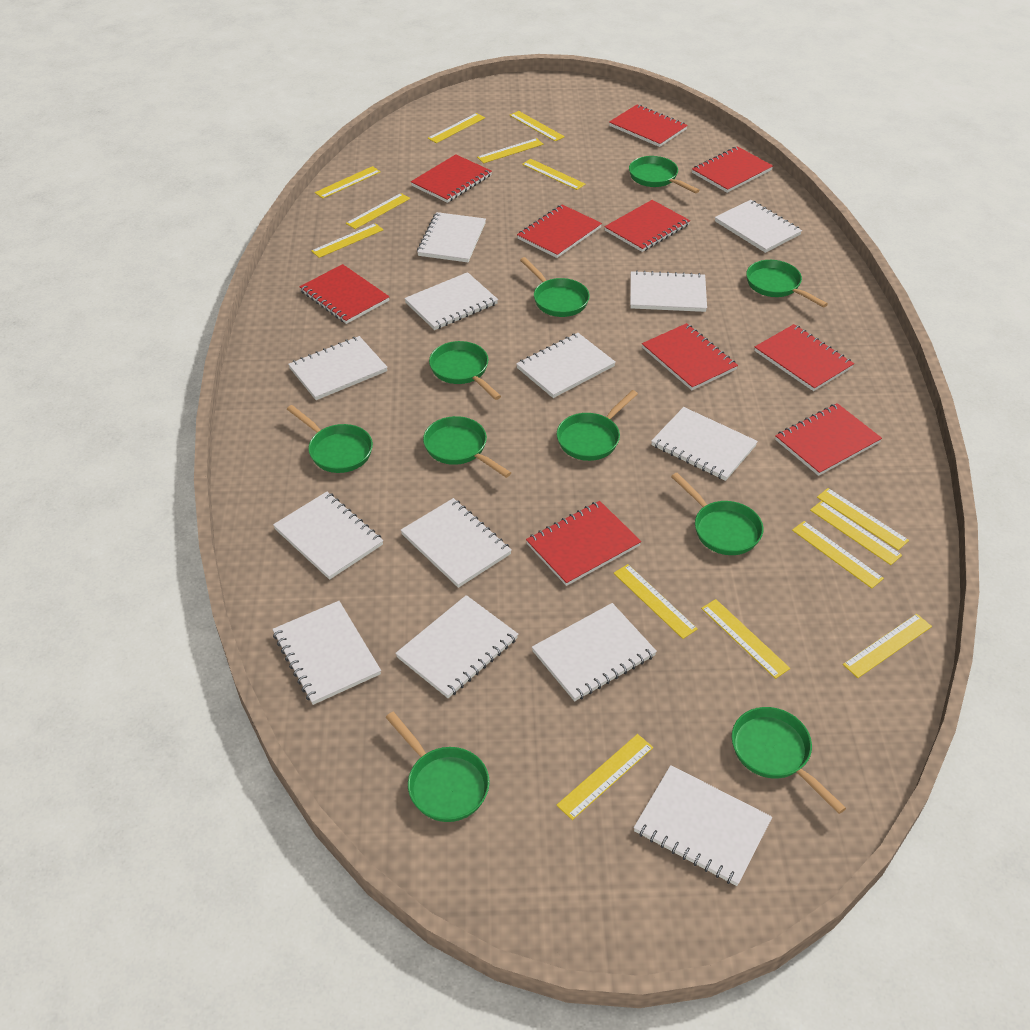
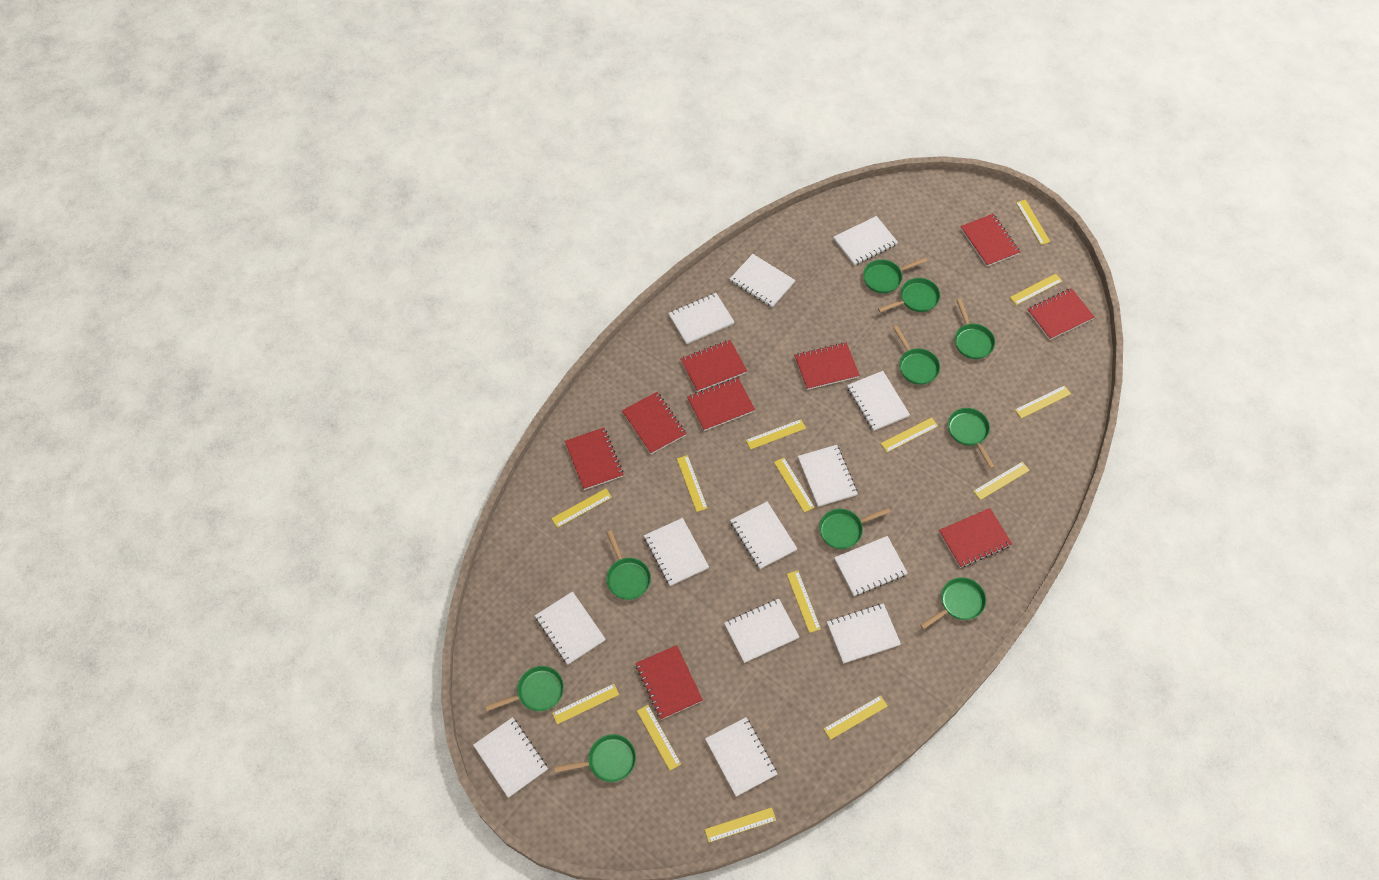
red notebook: 10 -> 9

